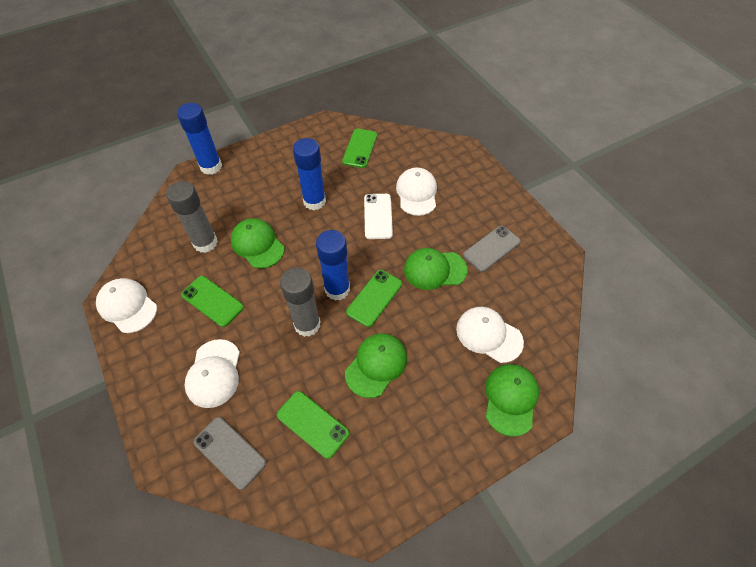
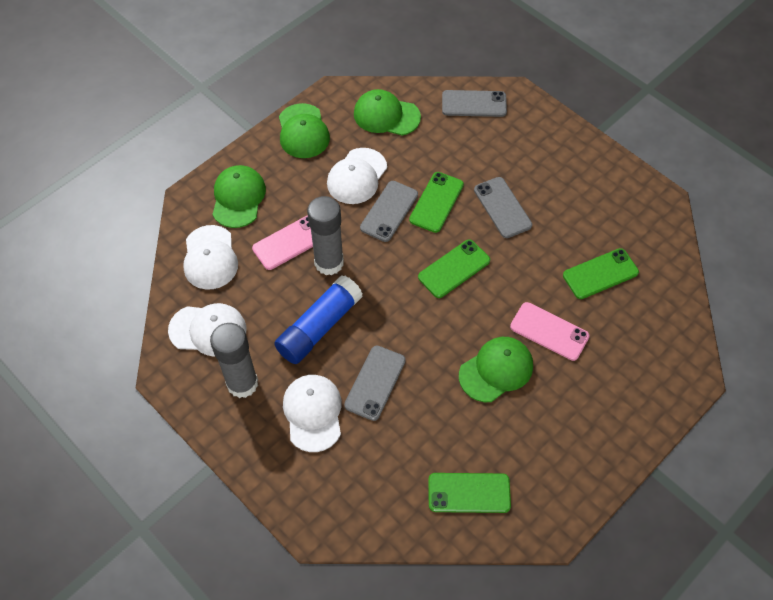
blue glue stick: 3 -> 1
grey phone: 2 -> 4
pink phone: 0 -> 2
white phone: 1 -> 0

